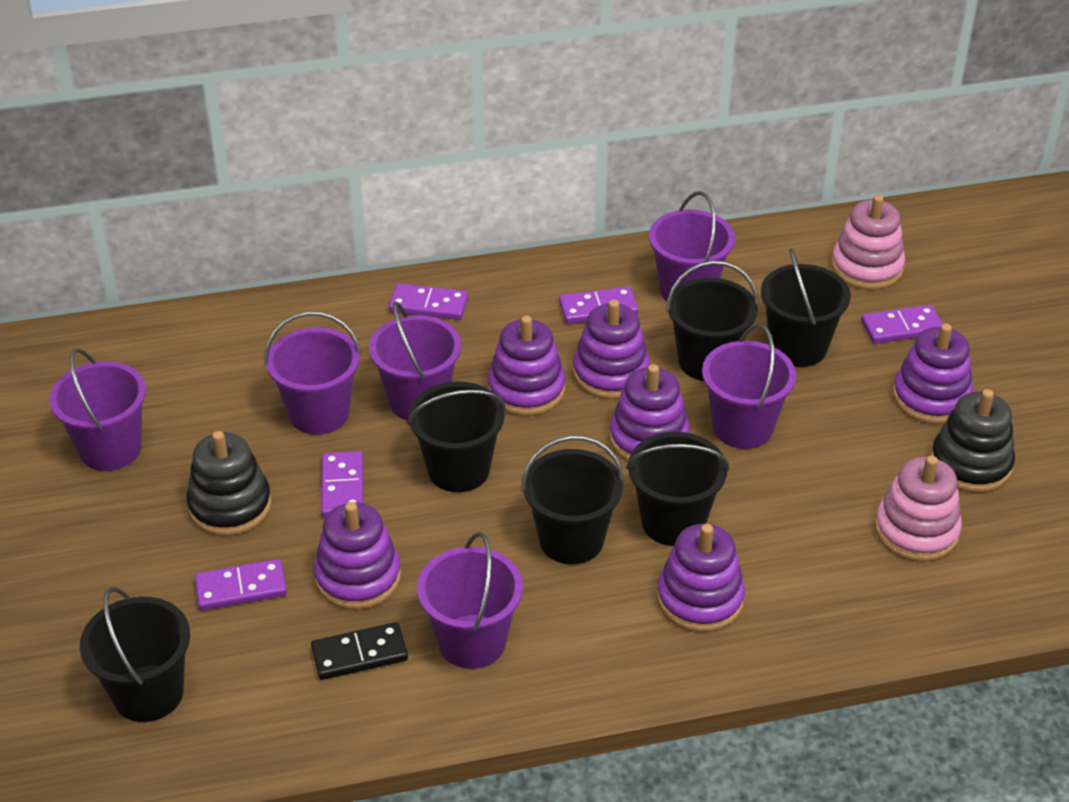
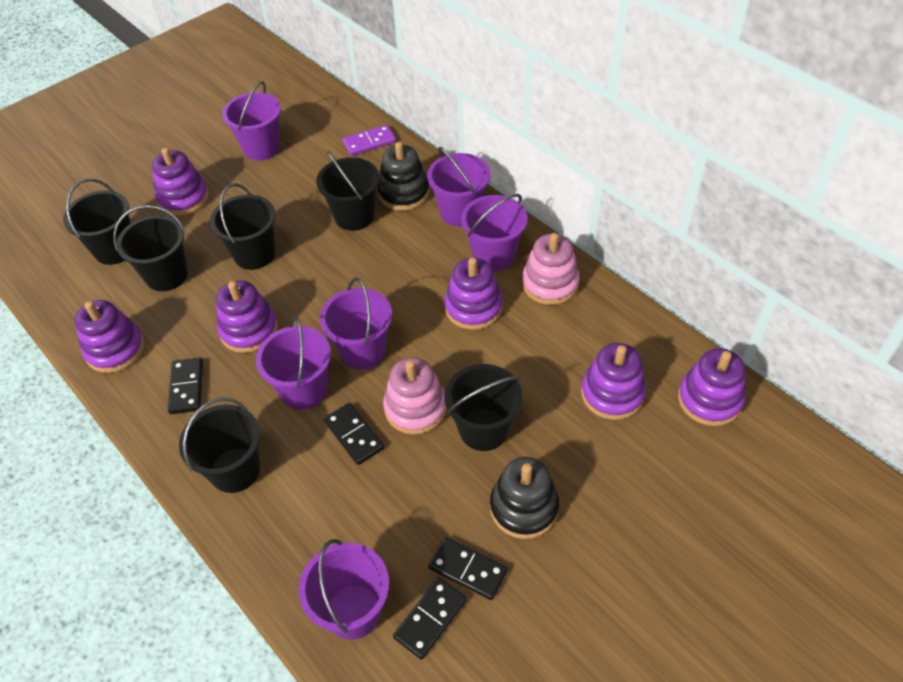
black domino: 1 -> 4
purple domino: 5 -> 1

